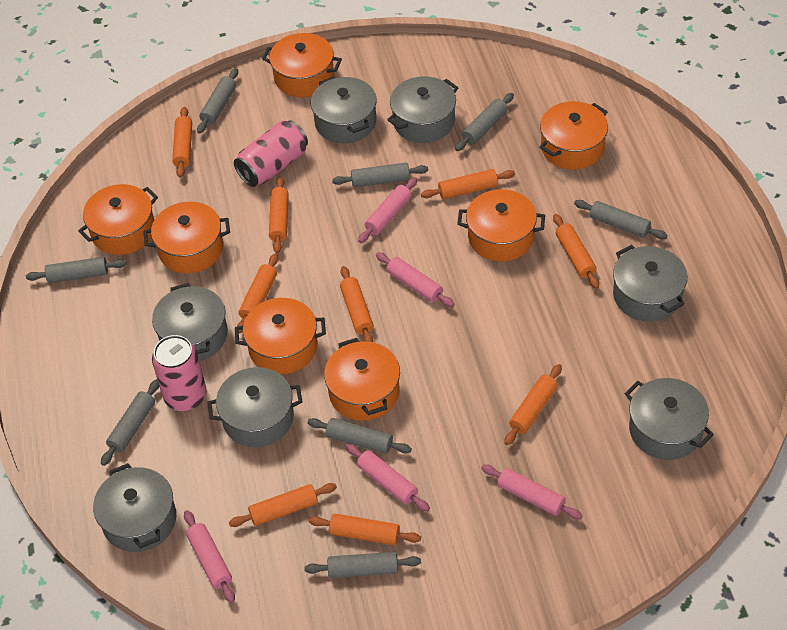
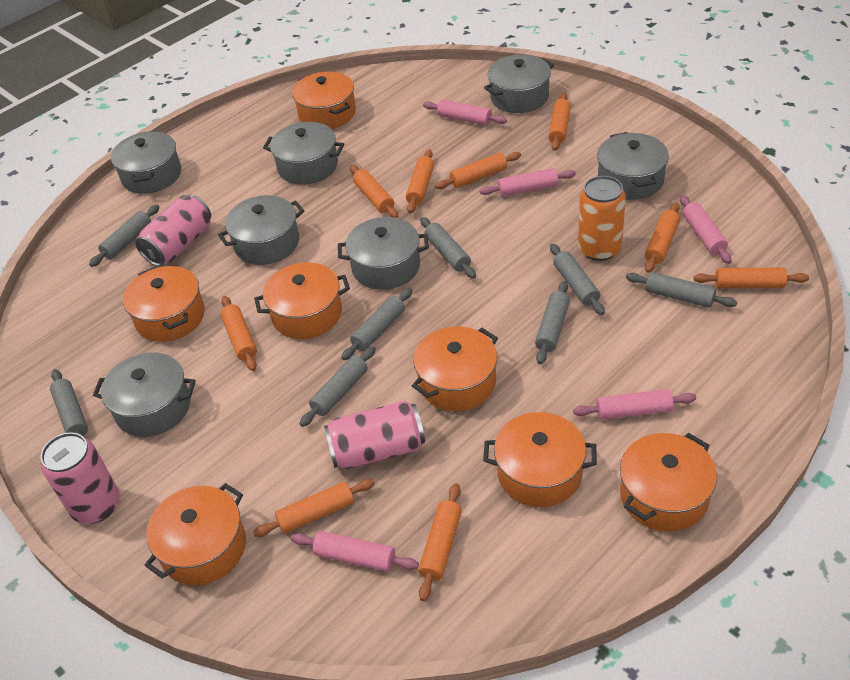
orange can: 0 -> 1
pink can: 2 -> 3

